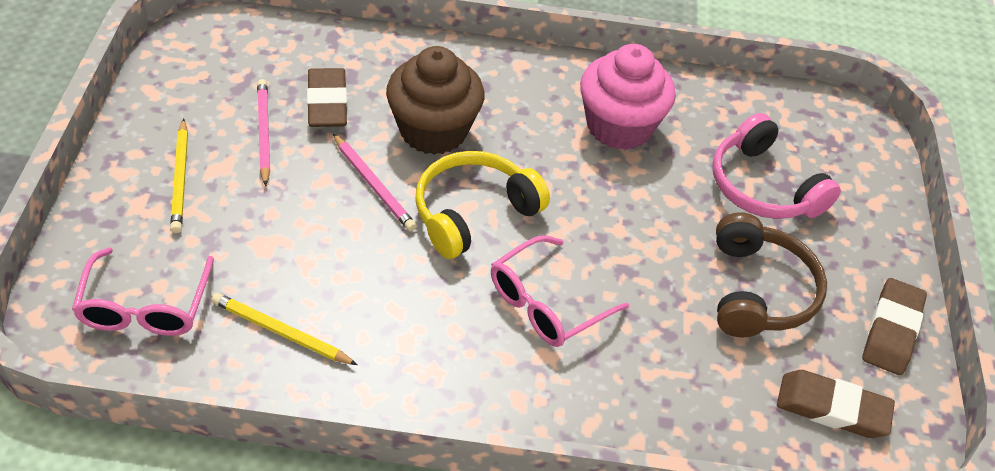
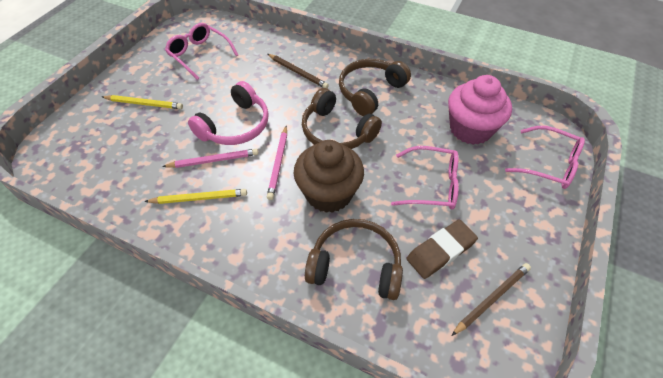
brown eraser: 3 -> 1
brown headphones: 1 -> 3
brown pencil: 0 -> 2
pink glasses: 2 -> 3
yellow headphones: 1 -> 0

